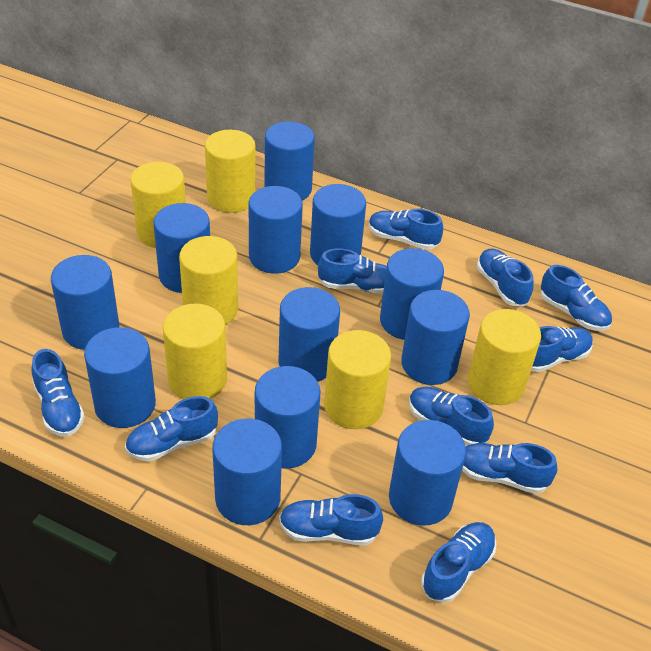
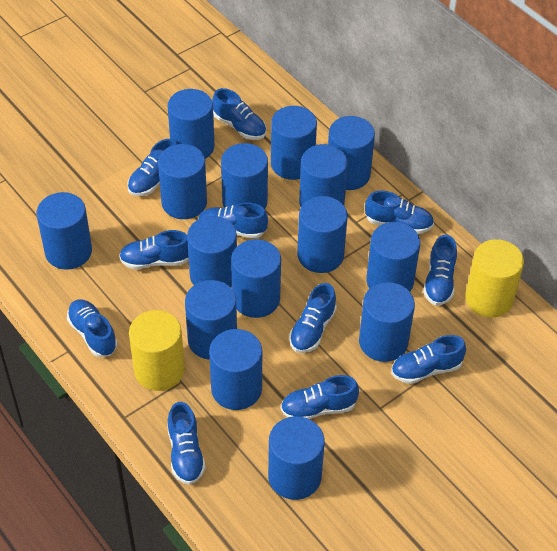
blue cylinder: 12 -> 15
yellow cylinder: 6 -> 2

